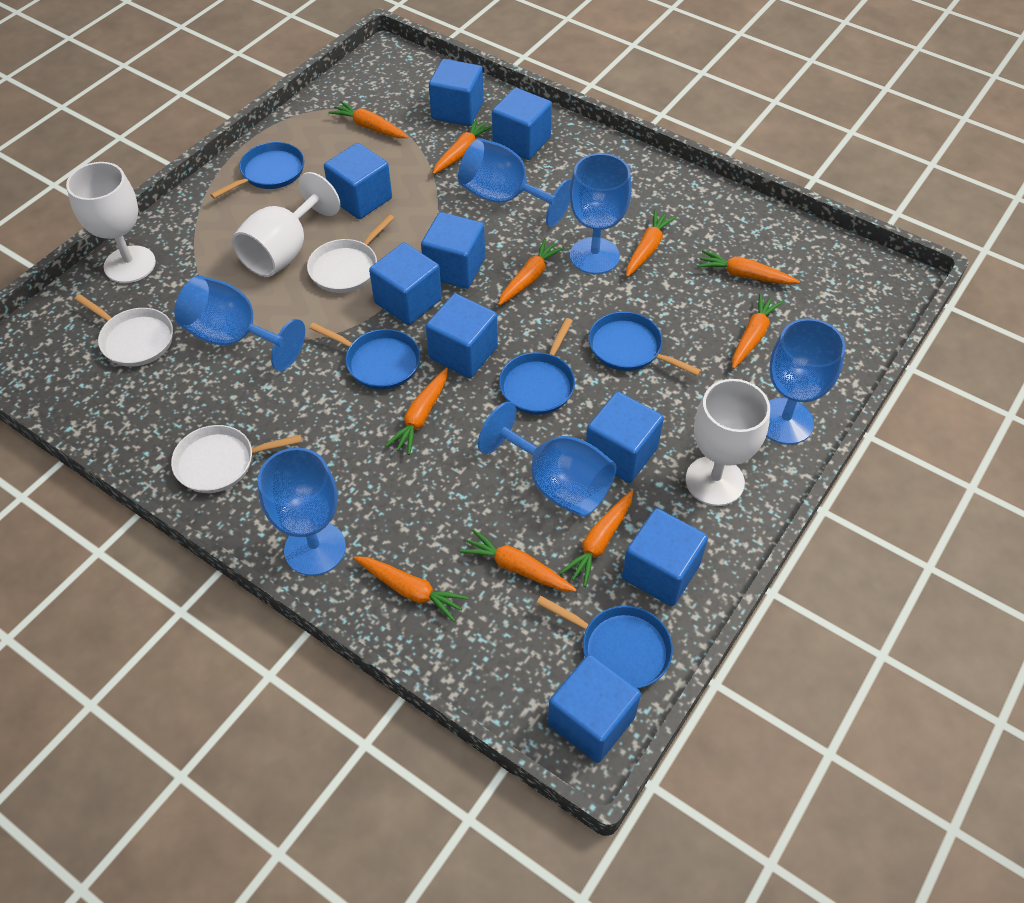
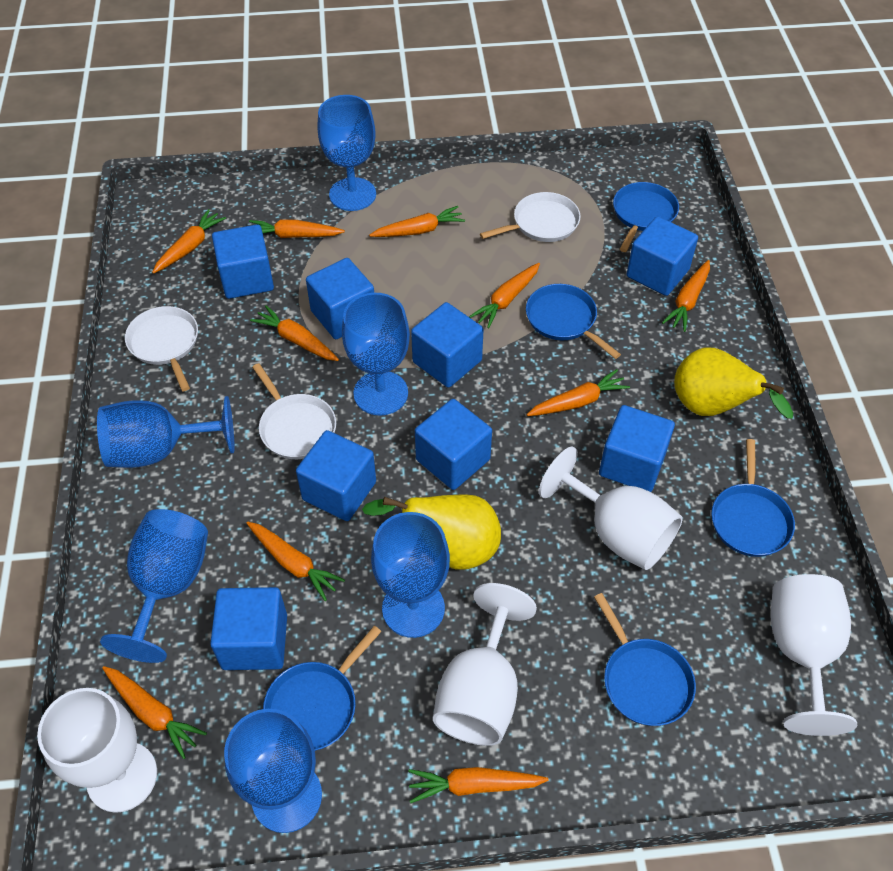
blue cube: 9 -> 8
white goblet: 3 -> 4
yellow pear: 0 -> 2

